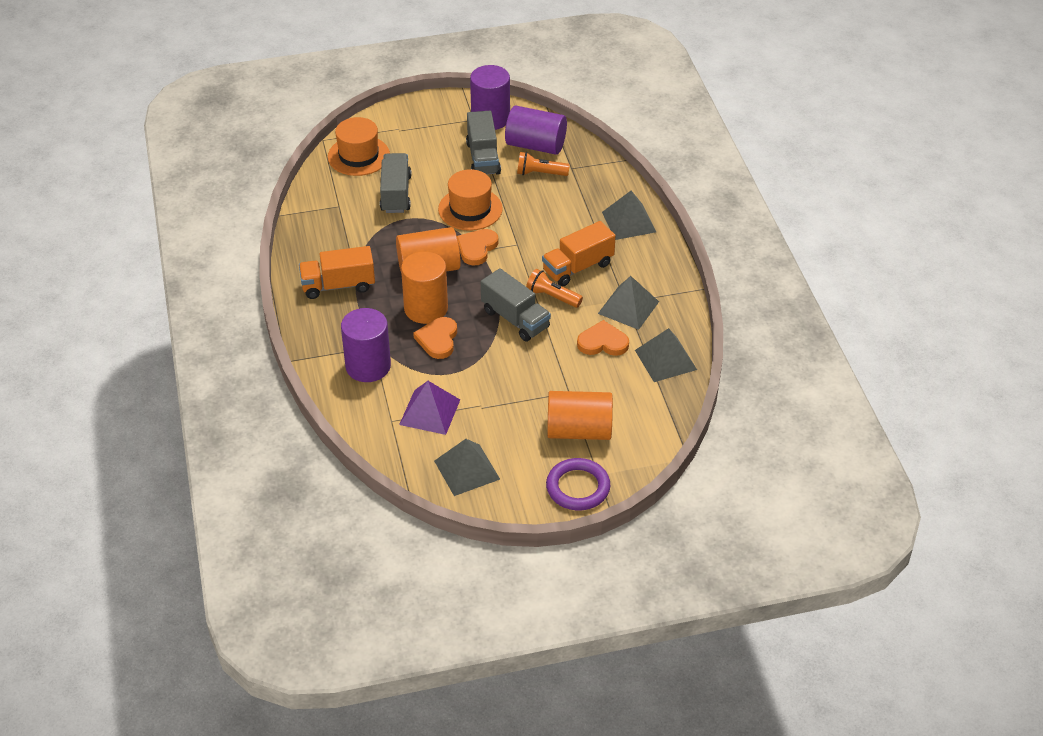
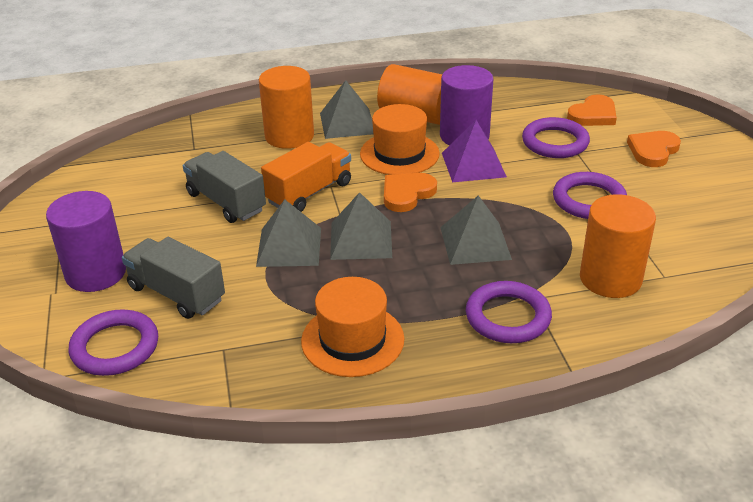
grey truck: 3 -> 2
orange flashlight: 2 -> 0
orange truck: 2 -> 1
purple cylinder: 3 -> 2
purple ring: 1 -> 4

